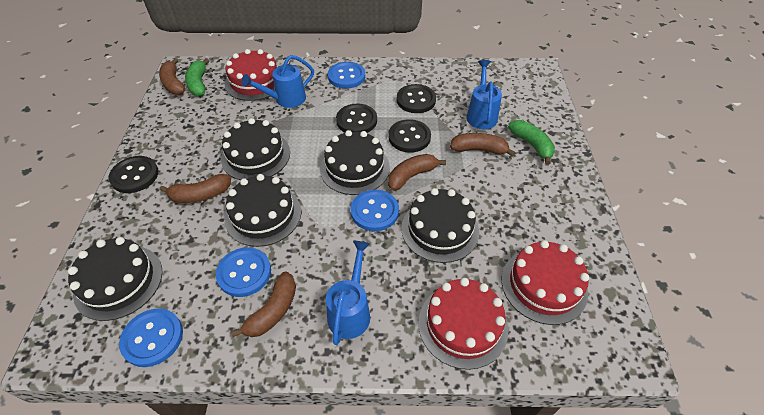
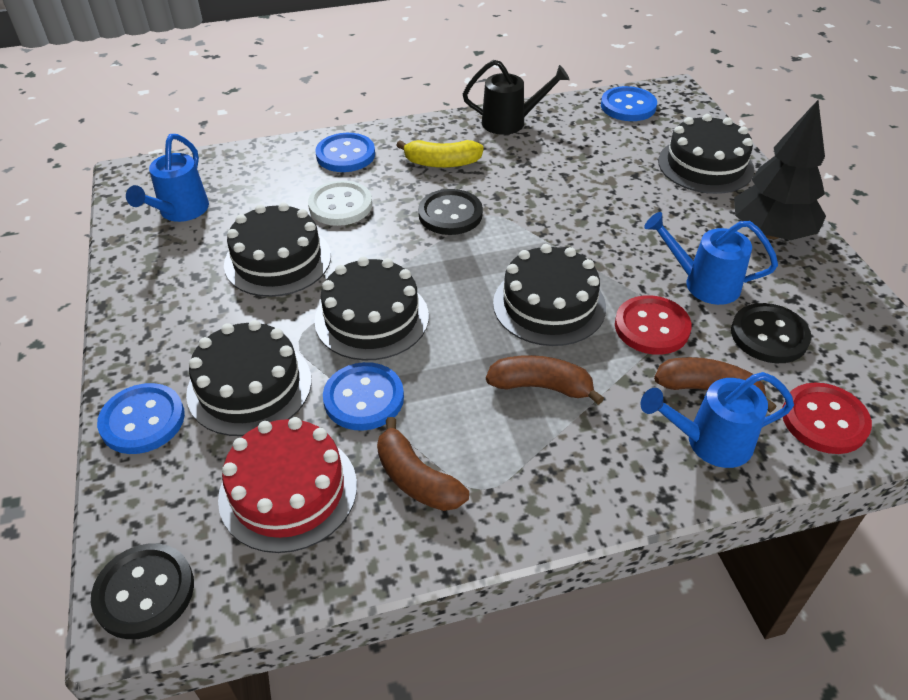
black button: 4 -> 3
black tree: 0 -> 1
black watering can: 0 -> 1
brown banana: 5 -> 3
green banana: 2 -> 0
red button: 0 -> 2
red cake: 3 -> 1
white button: 0 -> 1
yellow banana: 0 -> 1

